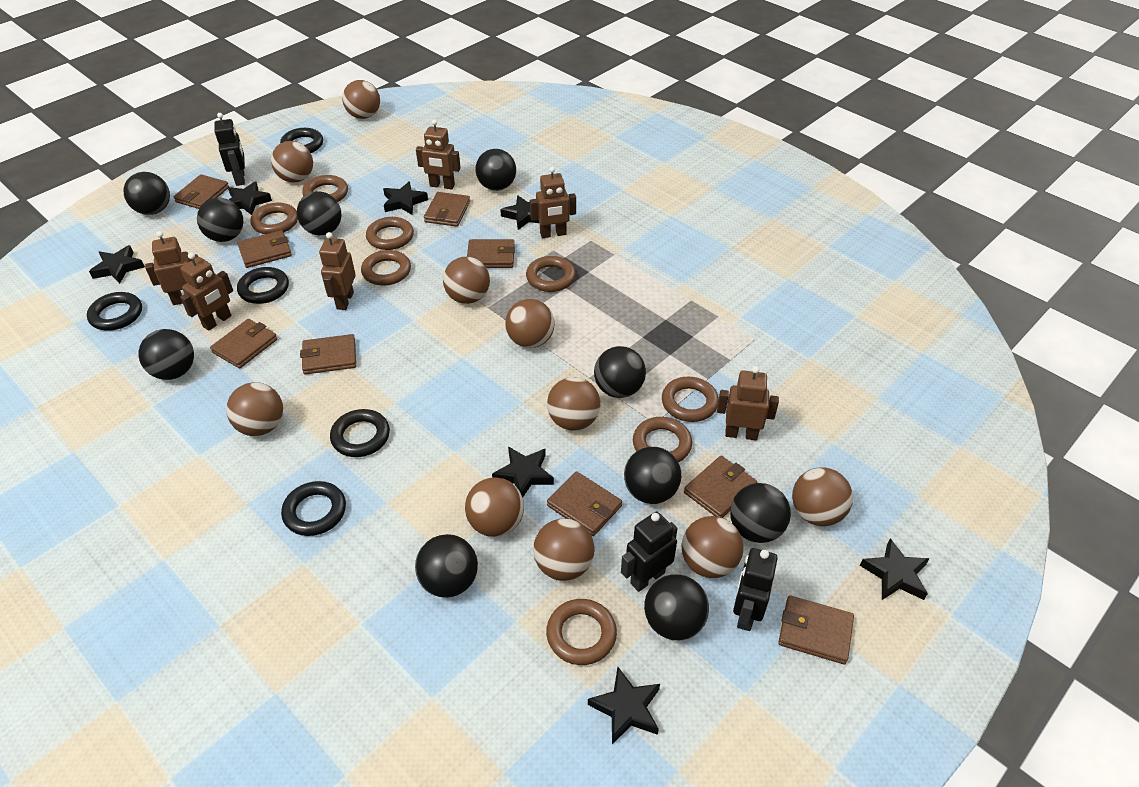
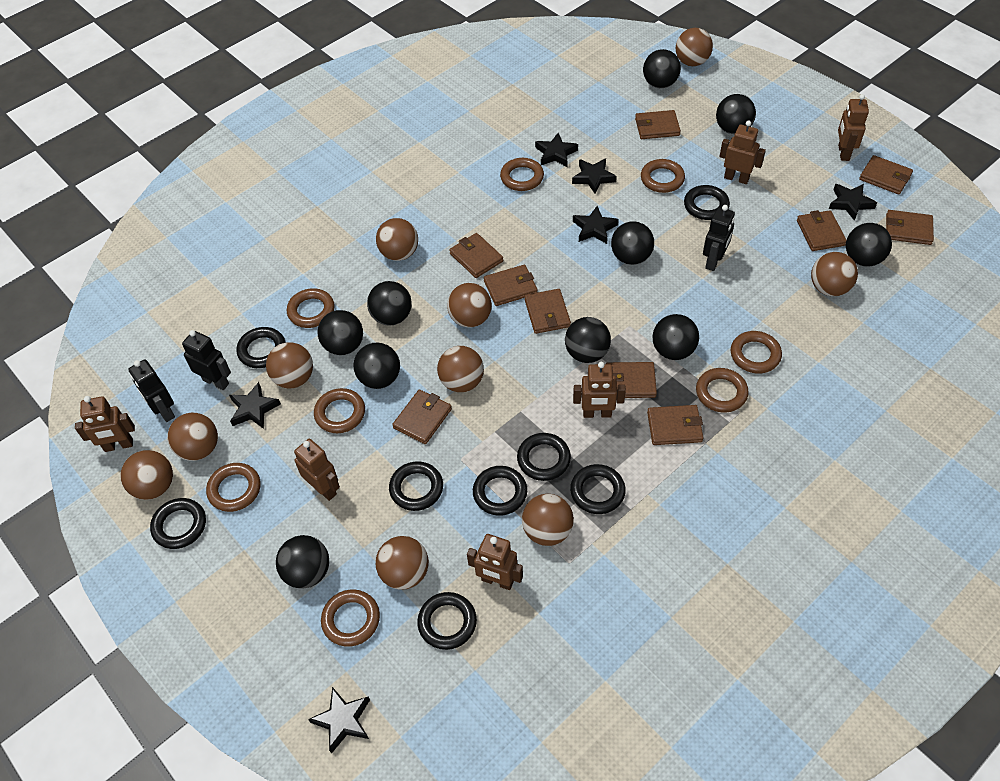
black ring: 5 -> 8
black star: 7 -> 6
brown wallet: 9 -> 10

